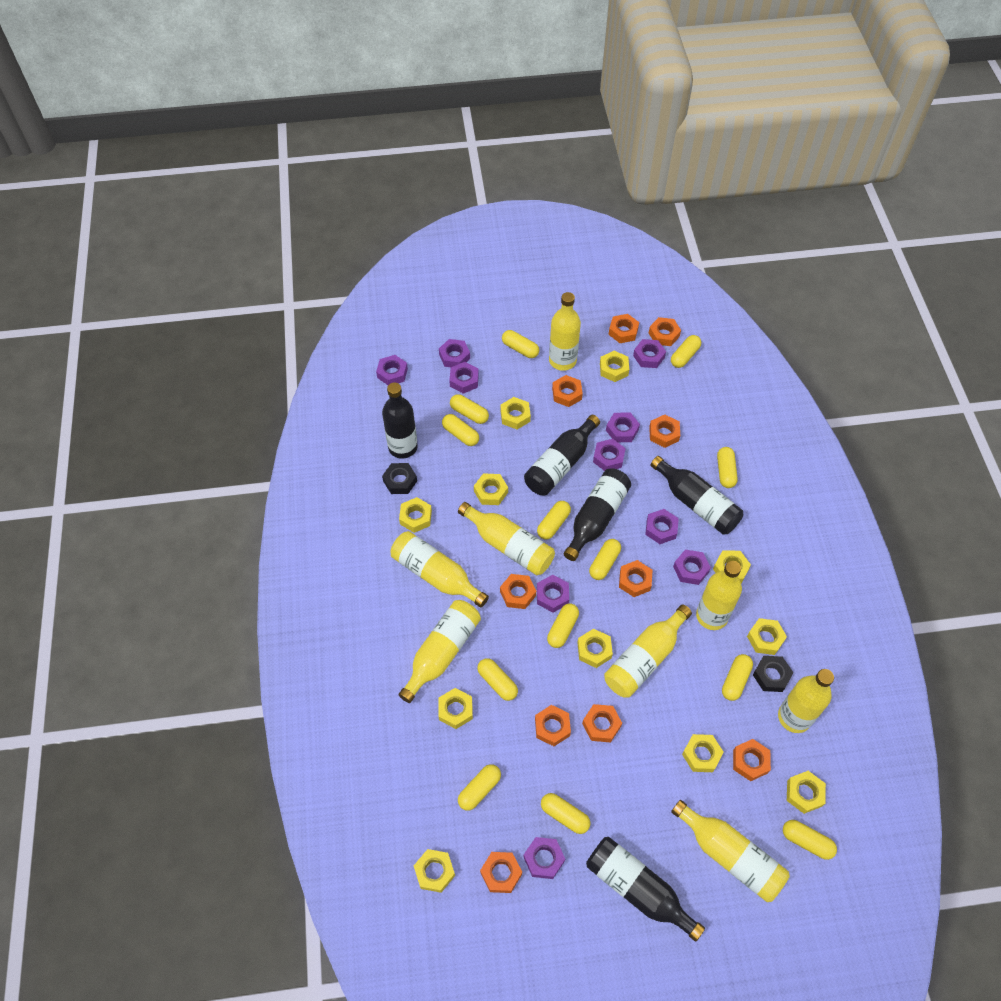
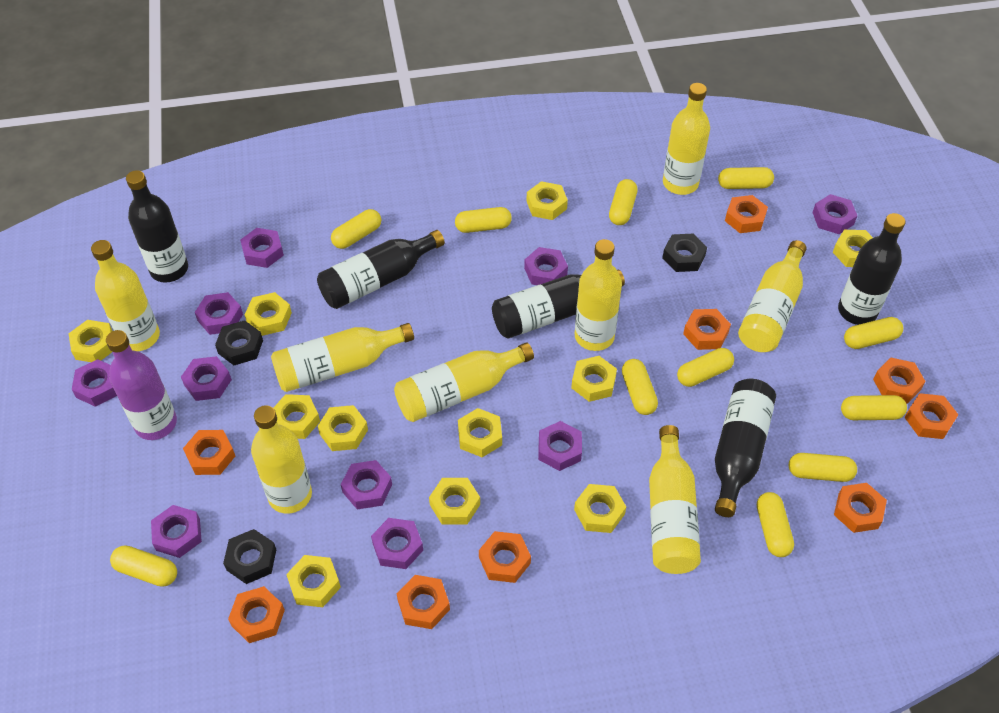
black nut: 2 -> 3
orange nut: 10 -> 9
purple bottle: 0 -> 1
yellow capsule: 13 -> 11

